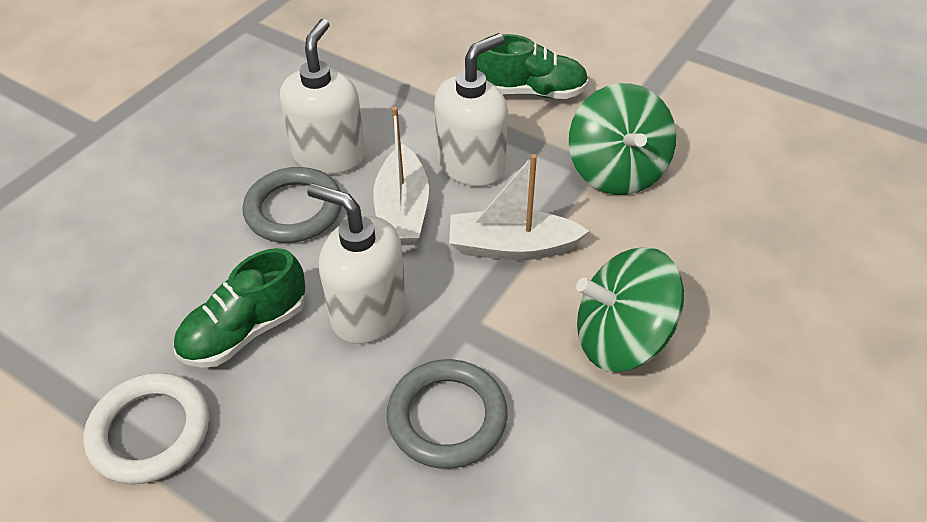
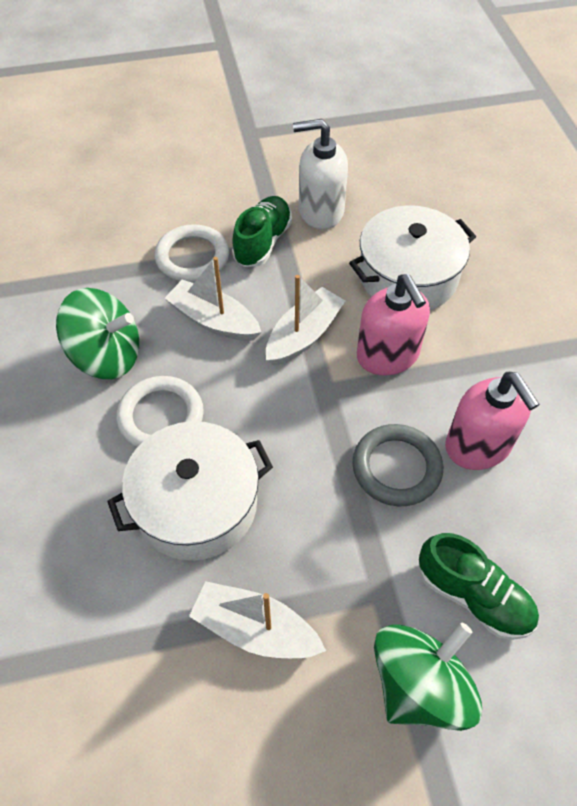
grey ring: 2 -> 1
pink soap dispenser: 0 -> 2
white boat: 2 -> 3
white pot: 0 -> 2
white ring: 1 -> 2
white soap dispenser: 3 -> 1

